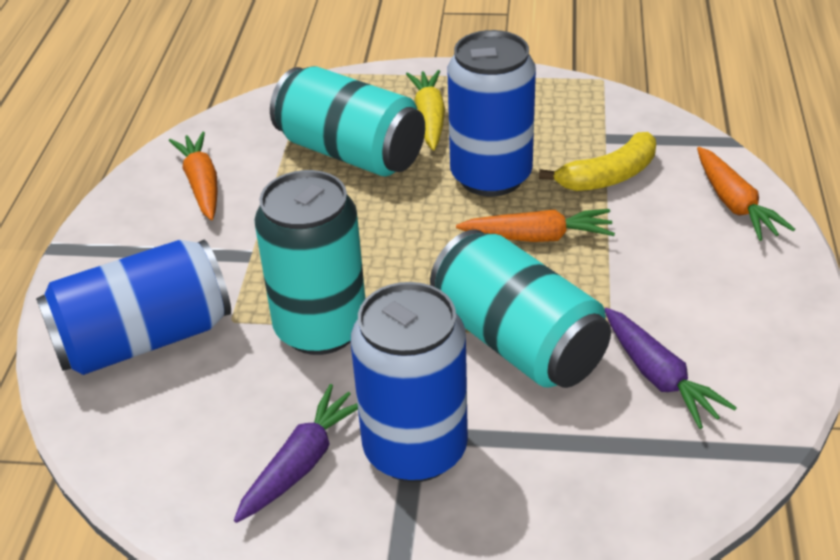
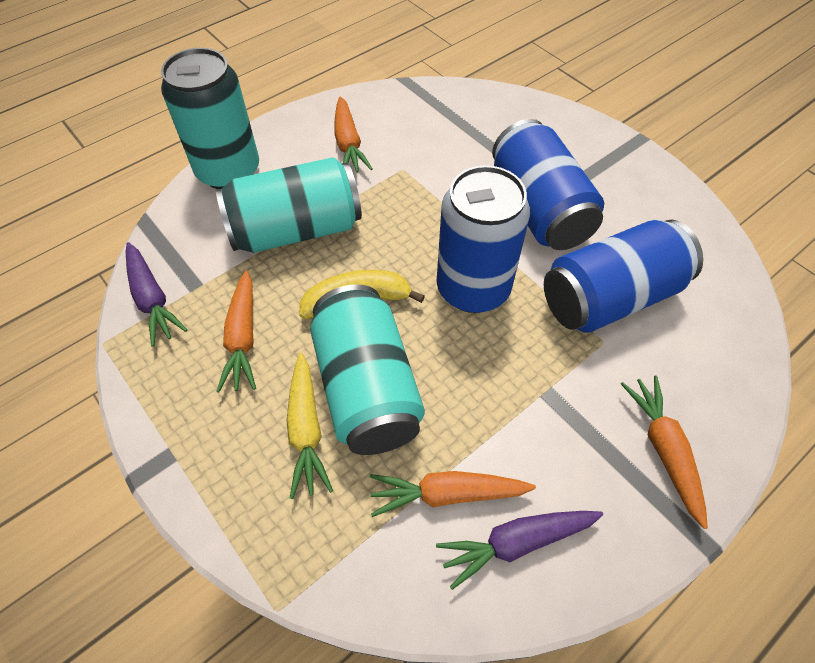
orange carrot: 3 -> 4

